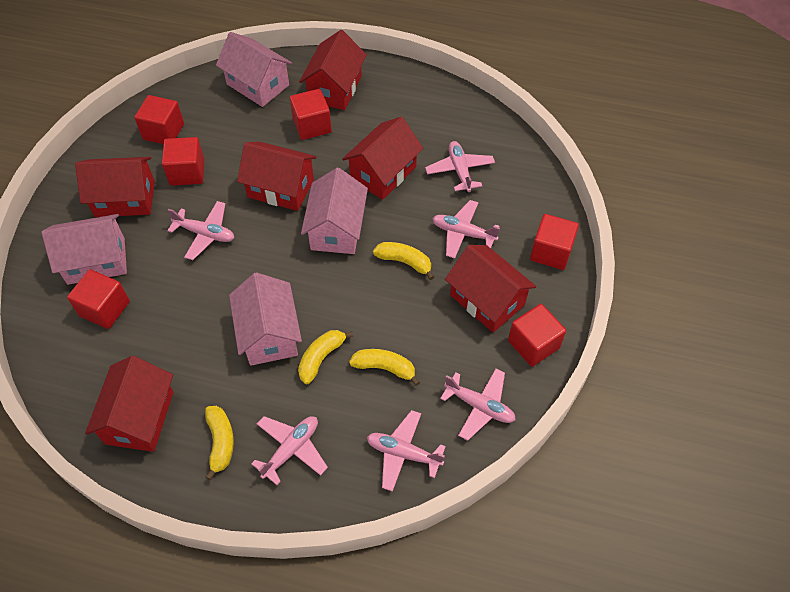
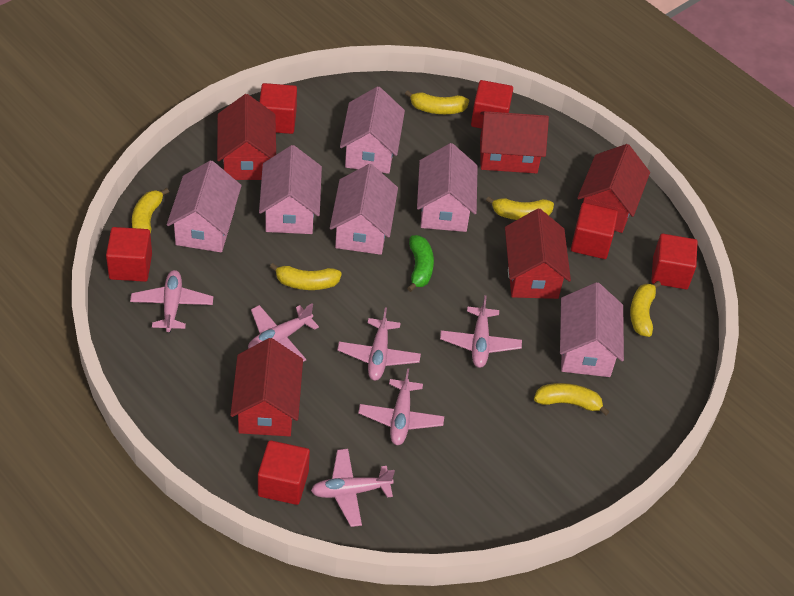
green banana: 0 -> 1
pink house: 4 -> 6
red house: 6 -> 5
yellow banana: 4 -> 6

